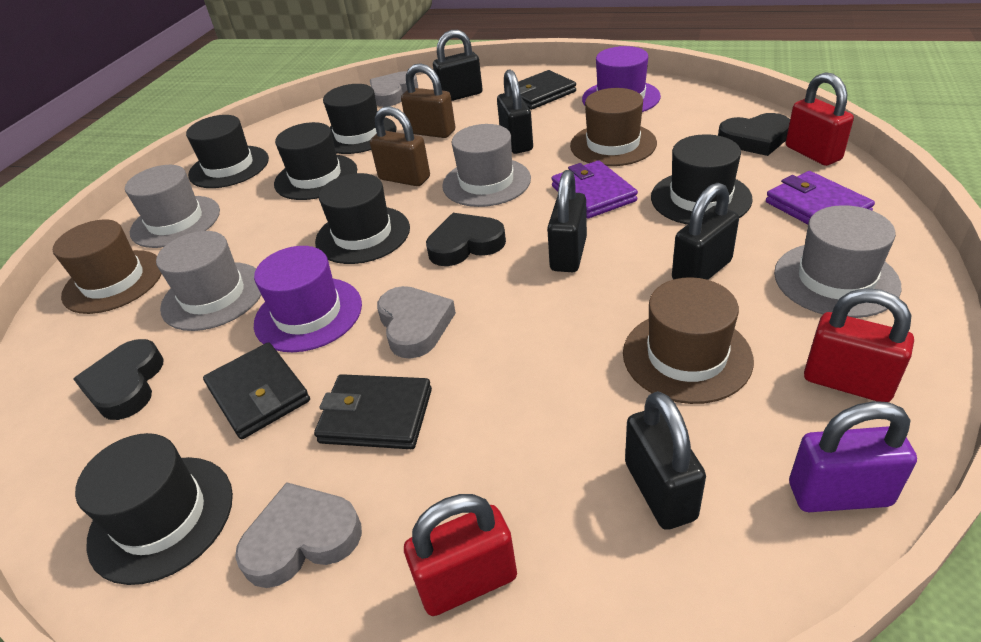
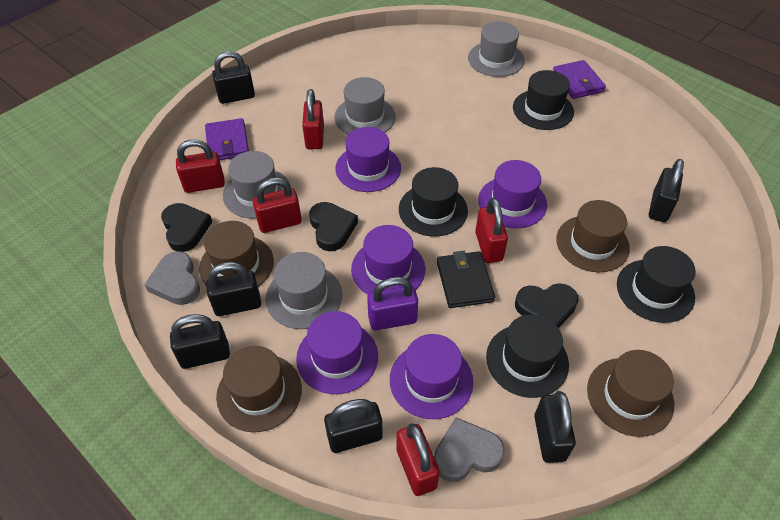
black hat: 6 -> 4
black padlock: 5 -> 6
black wallet: 3 -> 1
brown hat: 3 -> 4
brown padlock: 2 -> 0
grey heart: 3 -> 2
purple hat: 2 -> 5
red padlock: 3 -> 5

